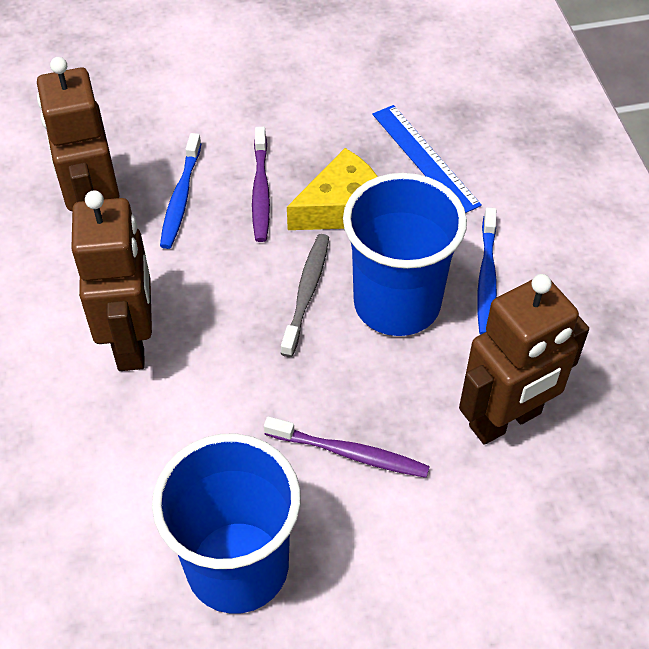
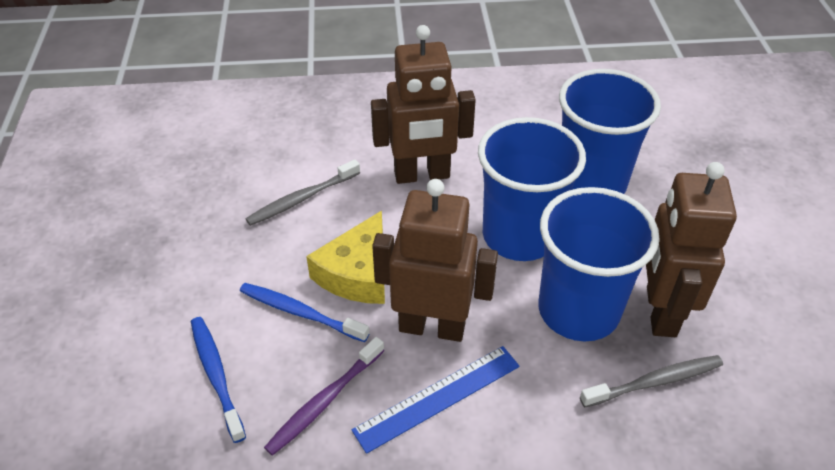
blue cup: 2 -> 3
grey toothbrush: 1 -> 2
purple toothbrush: 2 -> 1

